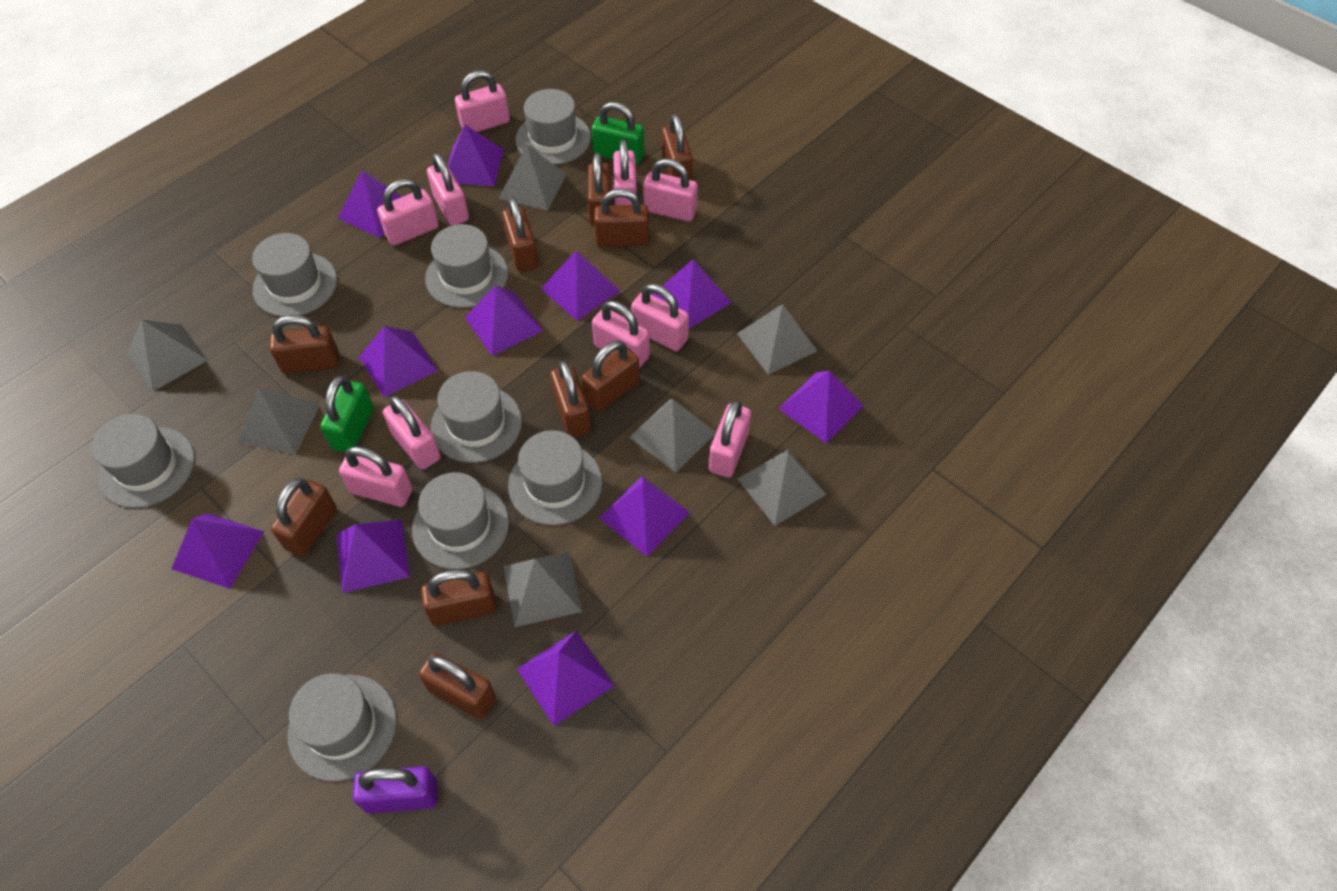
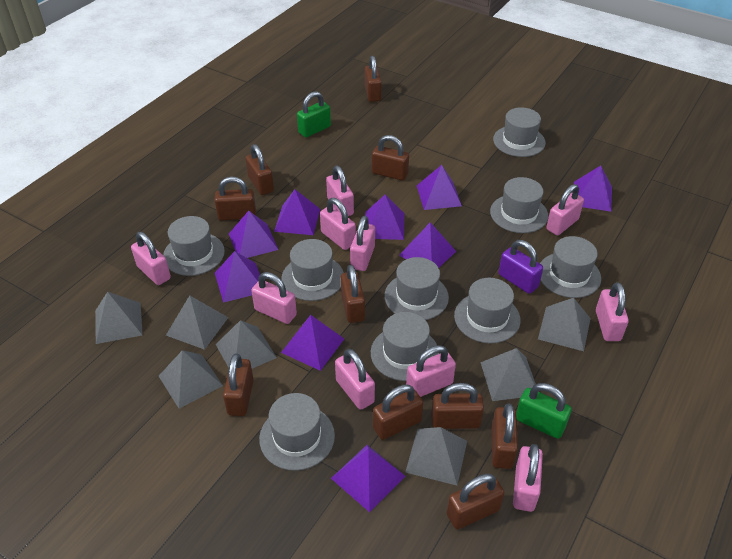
grey hat: 8 -> 9
purple pyramid: 11 -> 9

